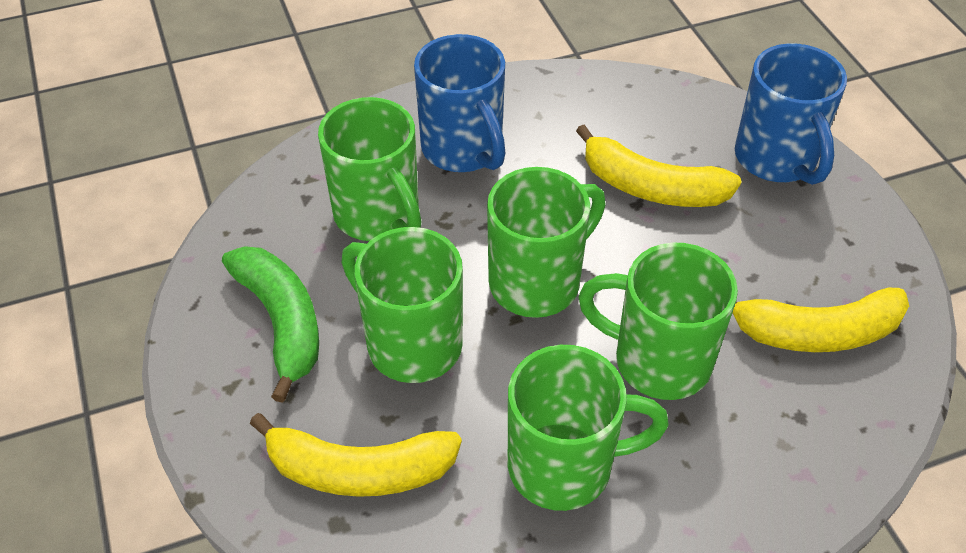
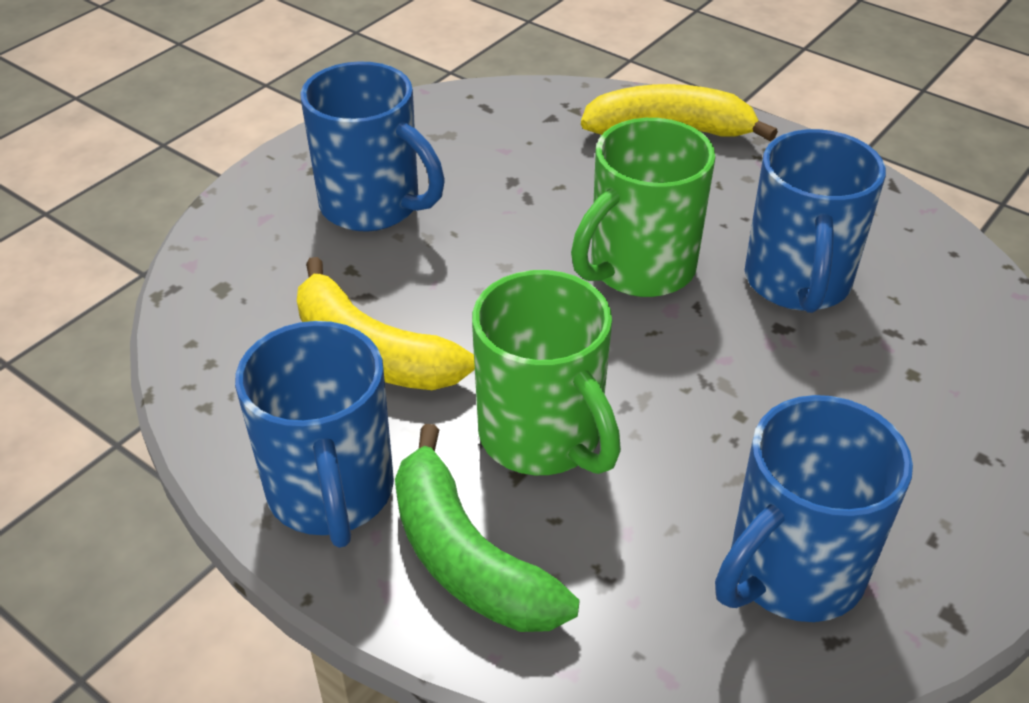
blue mug: 2 -> 4
green mug: 5 -> 2
yellow banana: 3 -> 2

